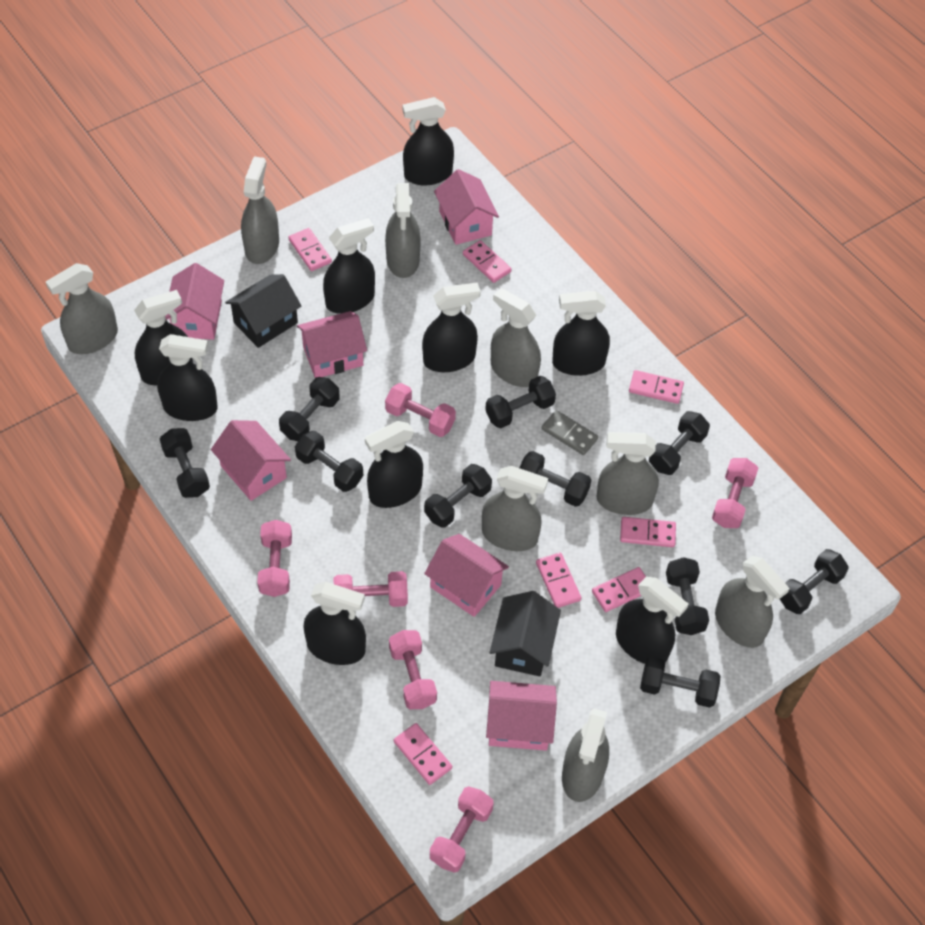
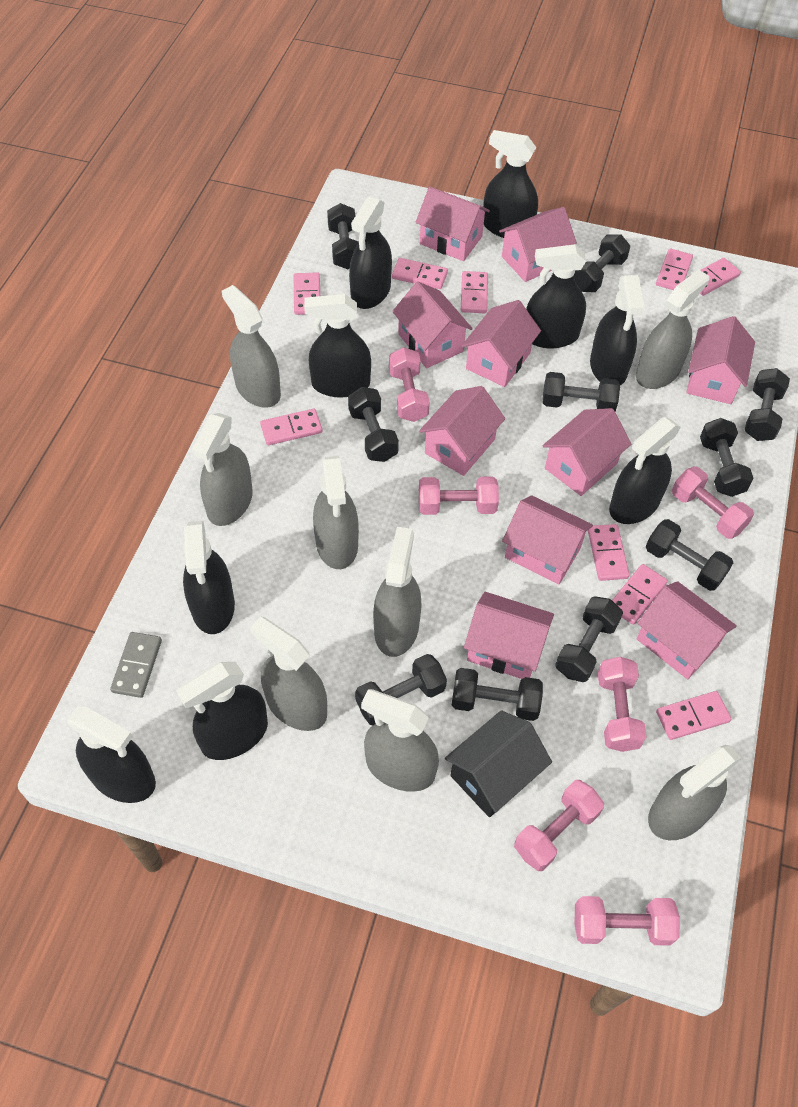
black house: 2 -> 1
pink domino: 7 -> 9
pink house: 6 -> 10

